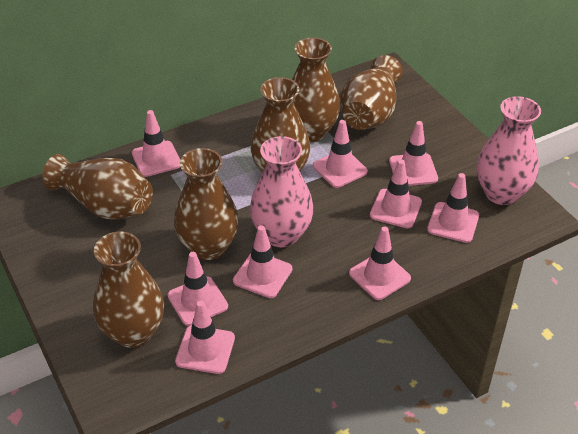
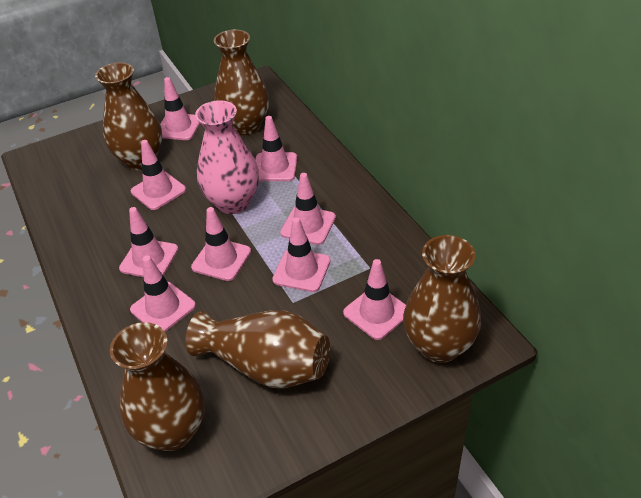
brown vase: 6 -> 5
pink vase: 2 -> 1

